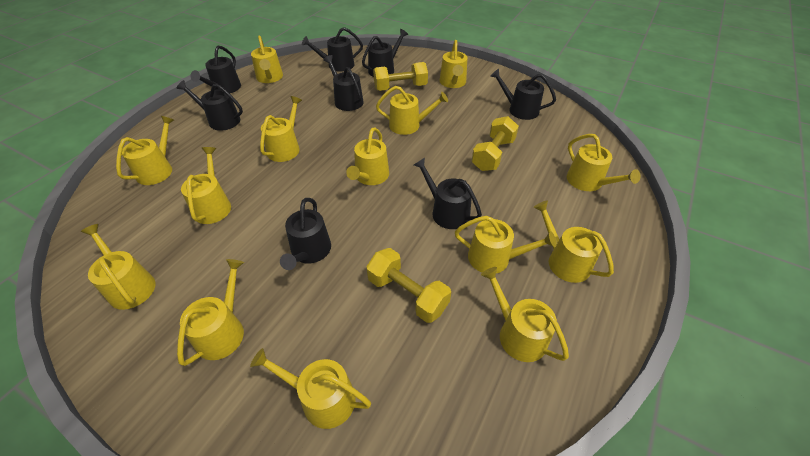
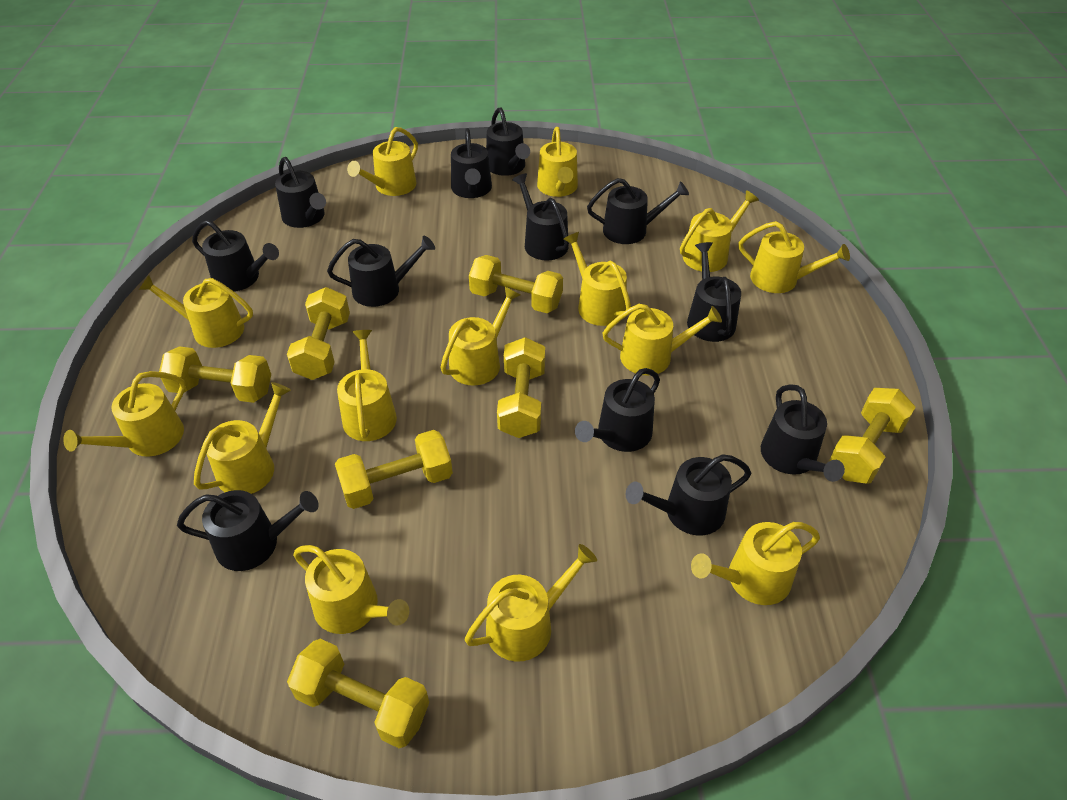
black watering can: 8 -> 12
yellow dumbbell: 3 -> 7

